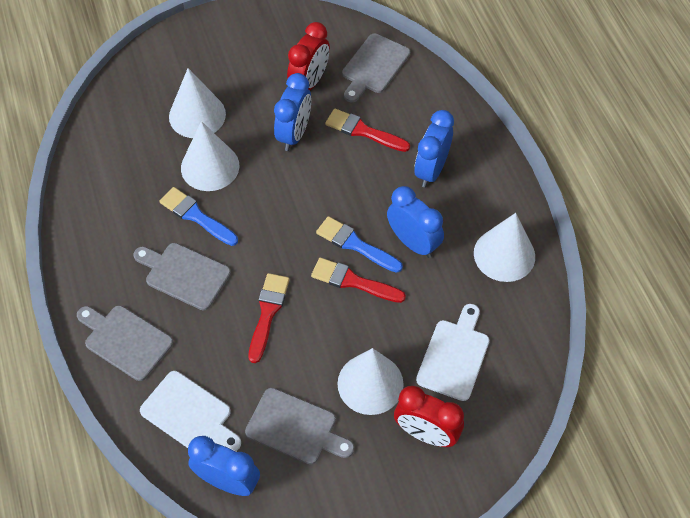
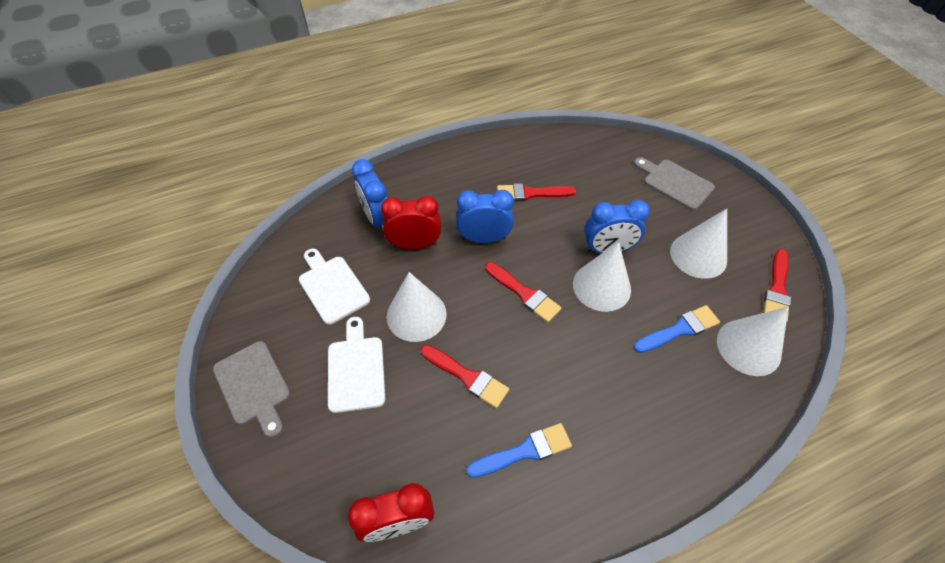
blue clock: 4 -> 3
grey cutting board: 4 -> 2
red brush: 3 -> 4

